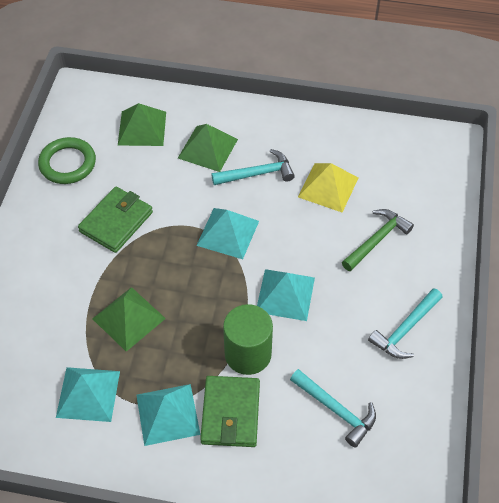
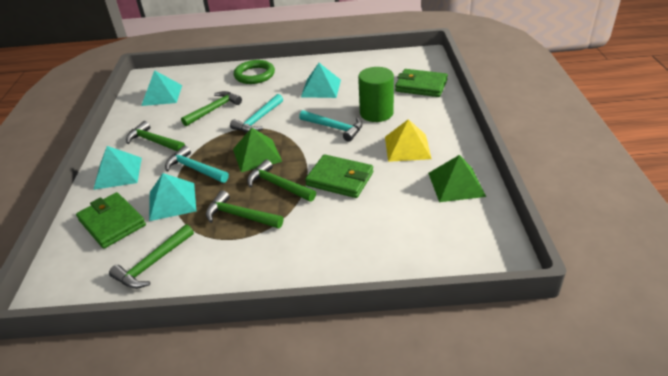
green hammer: 1 -> 5
green pyramid: 3 -> 2
green wallet: 2 -> 3

